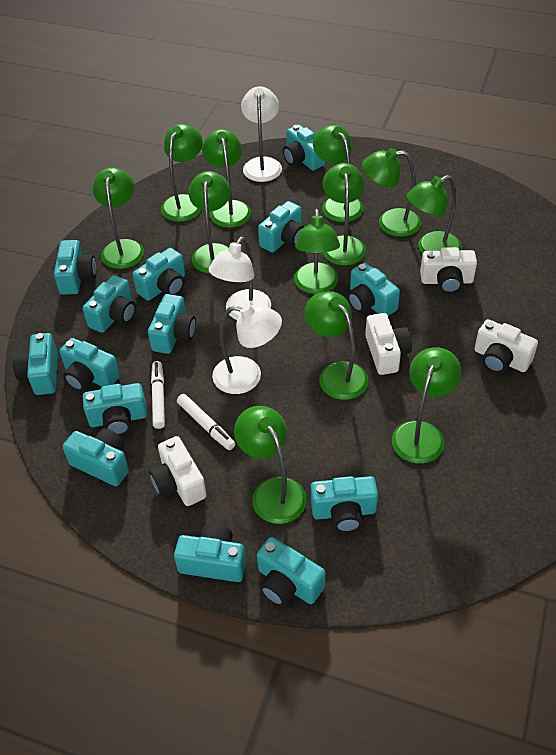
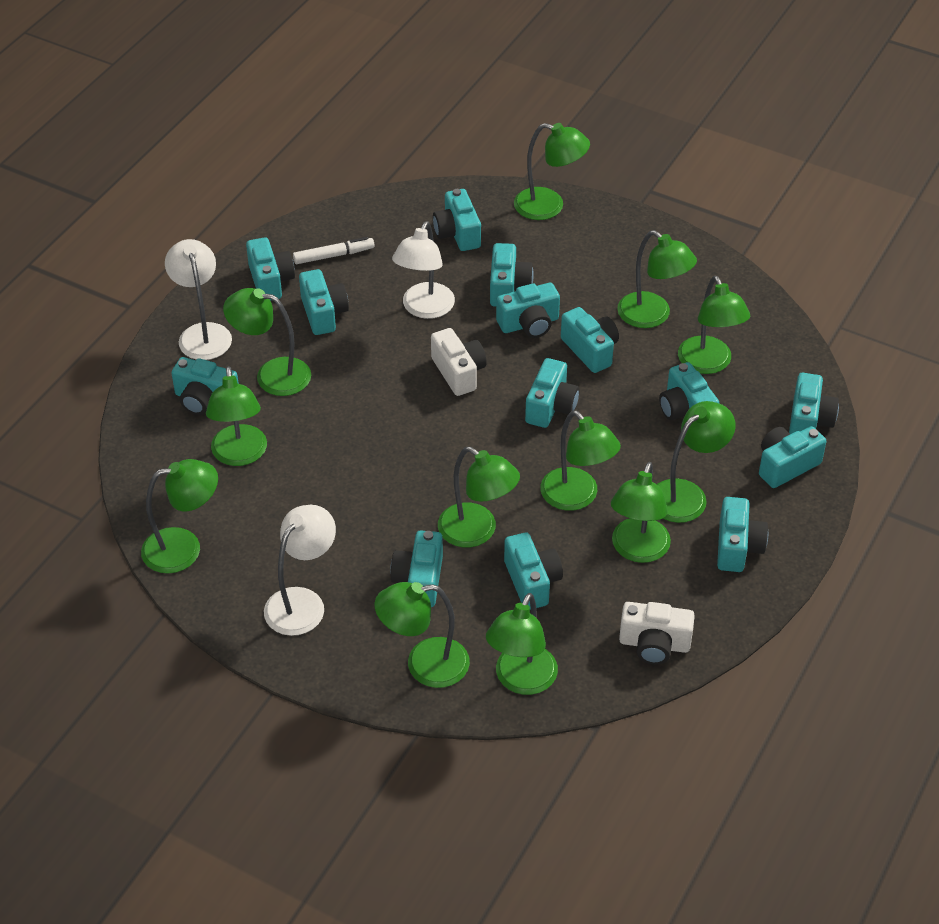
white camera: 4 -> 2
white marker: 2 -> 1

